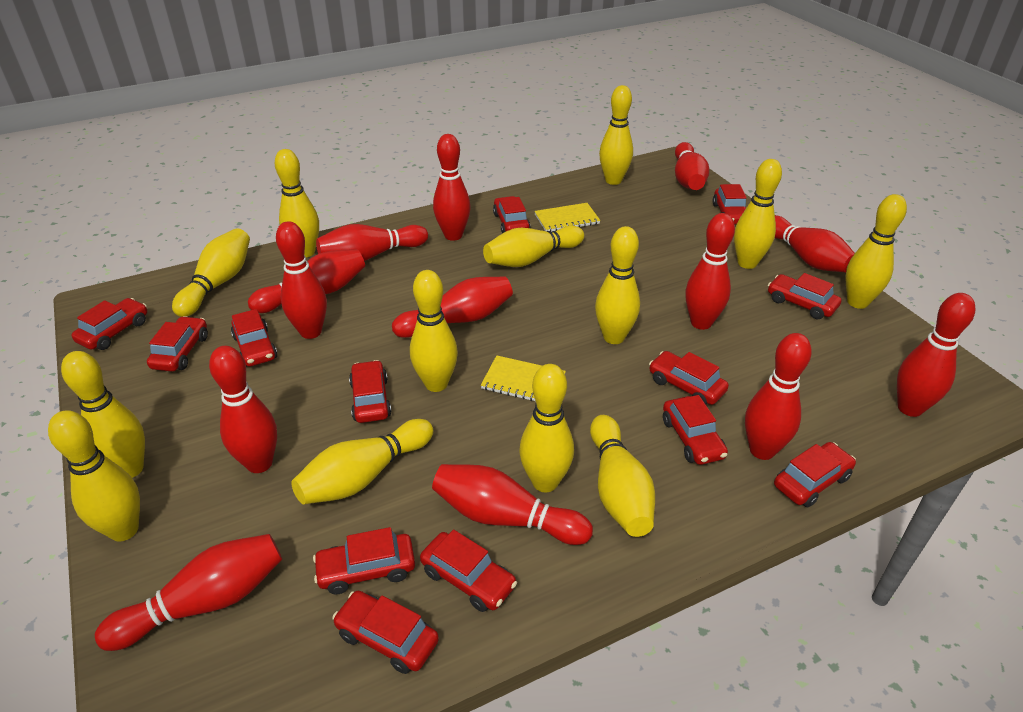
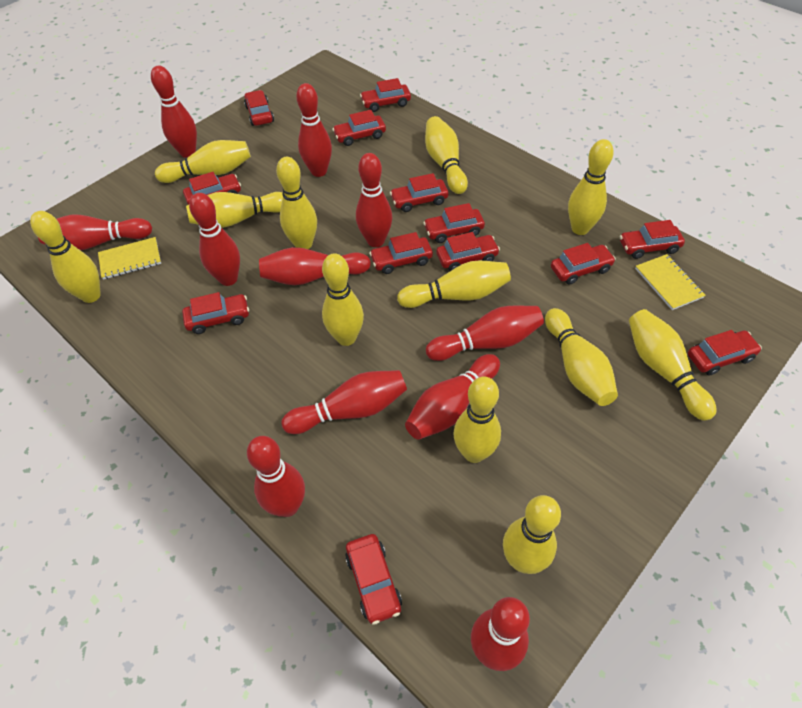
red bowling pin: 13 -> 11
yellow bowling pin: 13 -> 12

